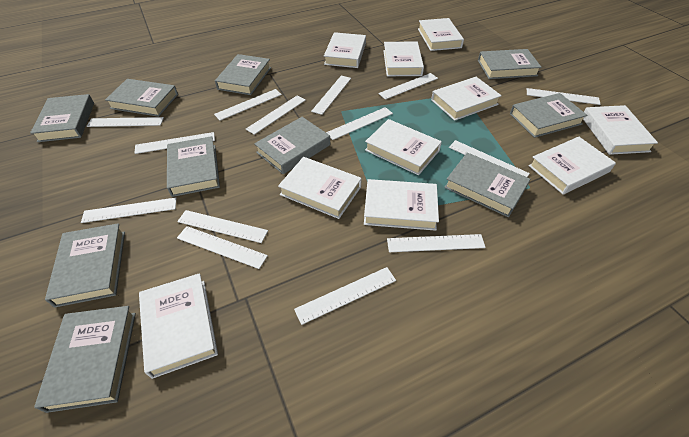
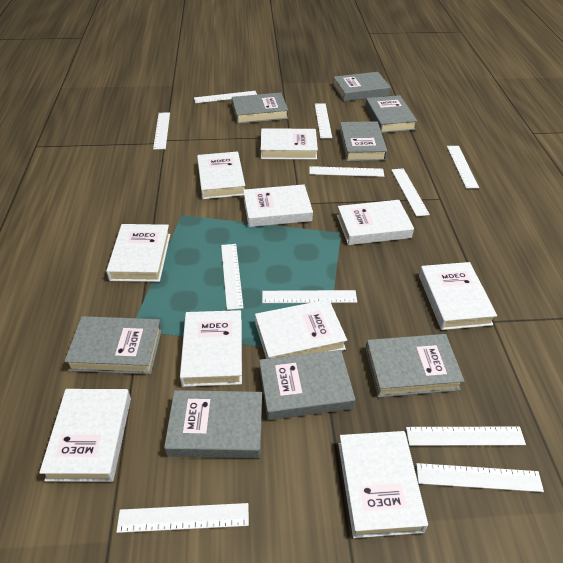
grey book: 10 -> 8
white ruler: 14 -> 11

